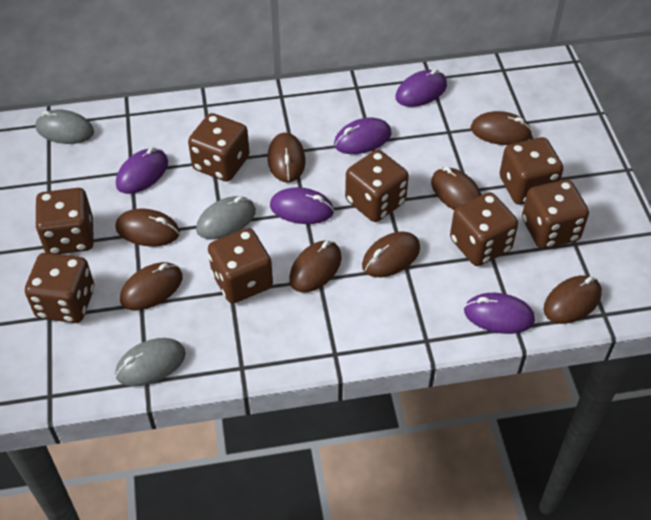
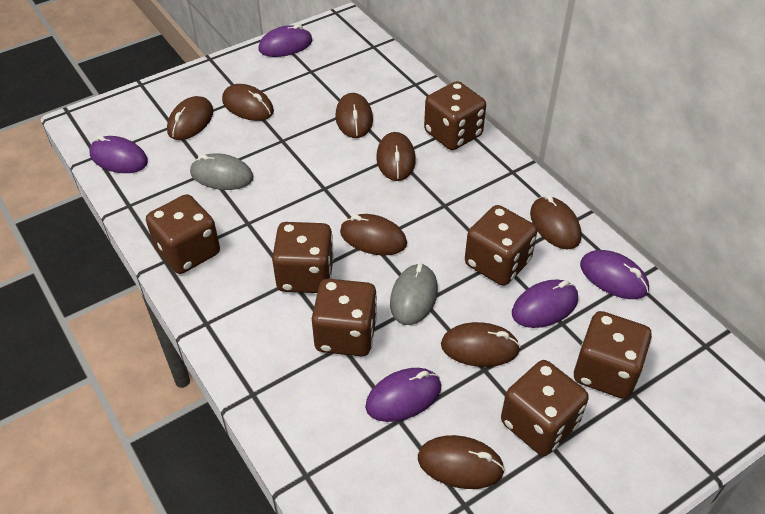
brown dice: 8 -> 7
grey mouse: 3 -> 2

